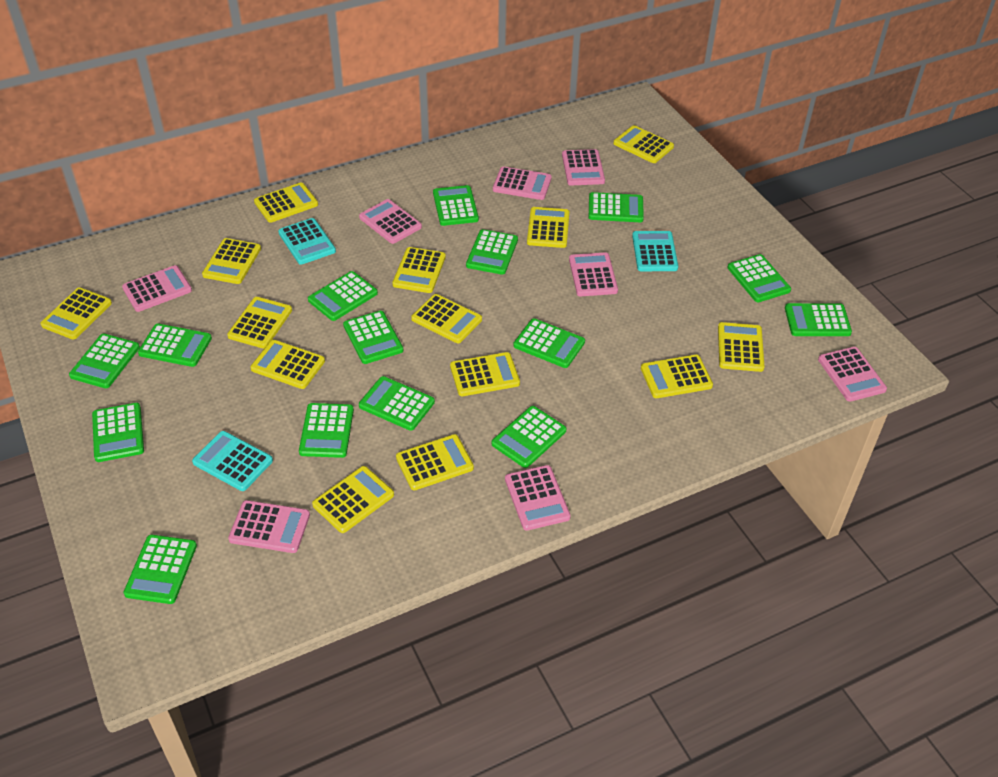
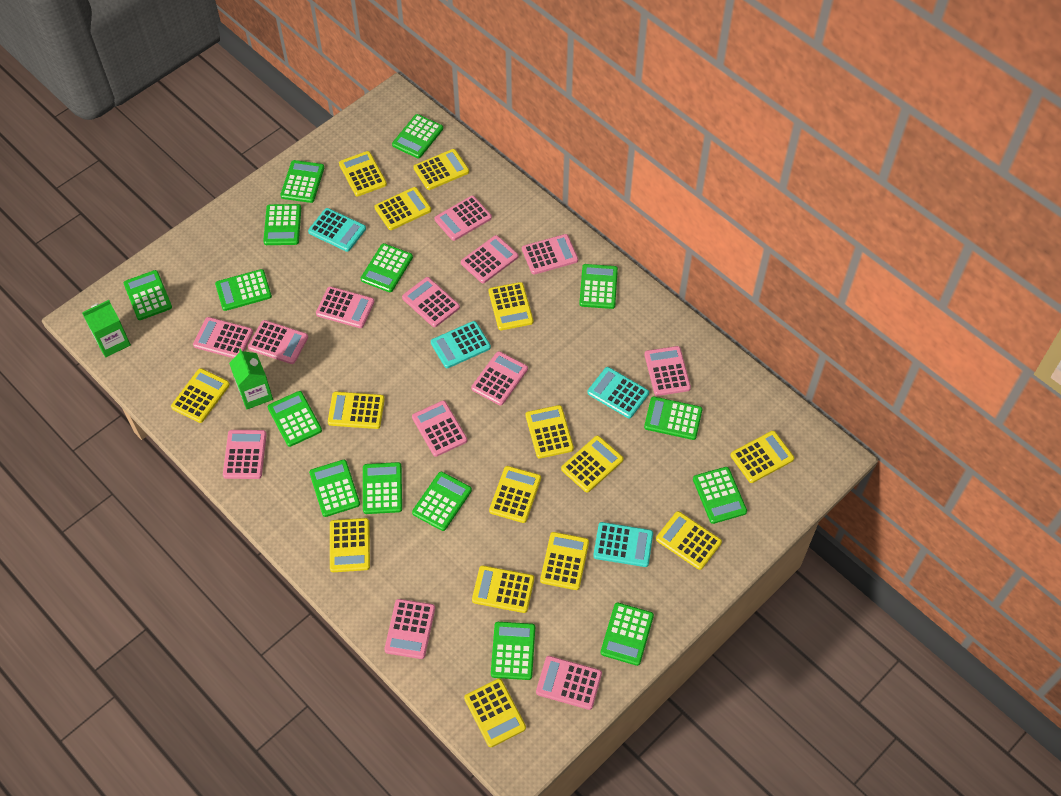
green carton: 0 -> 2
pink calculator: 8 -> 13
turquoise calculator: 3 -> 4
yellow calculator: 14 -> 15

